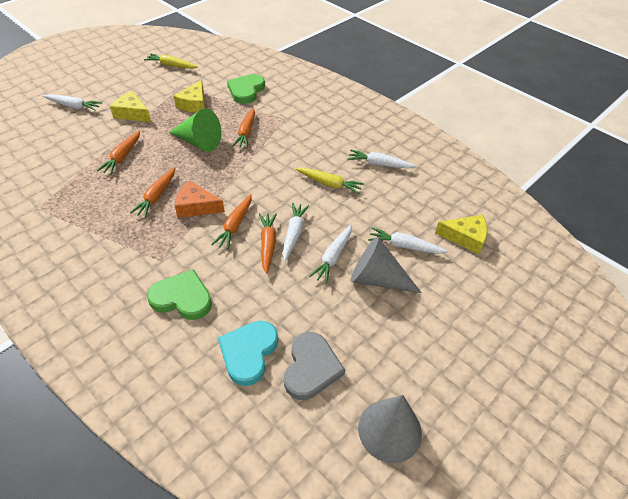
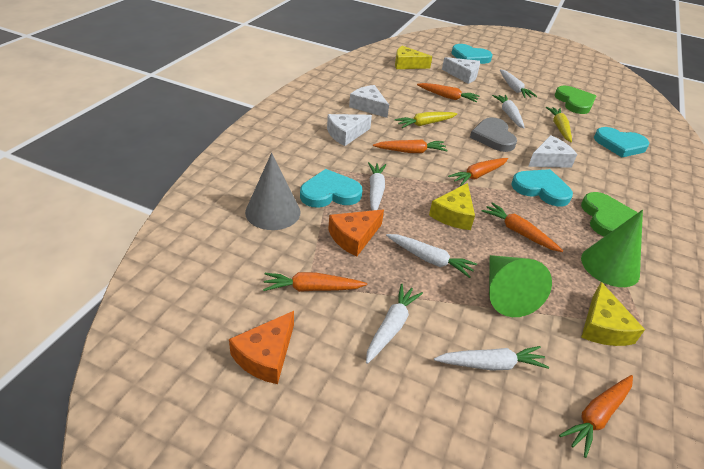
green cone: 1 -> 2
grey cone: 2 -> 1
orange carrot: 5 -> 6
orange cheese: 1 -> 2
turquoise heart: 1 -> 4
white carrot: 5 -> 6
white cheese: 0 -> 4

